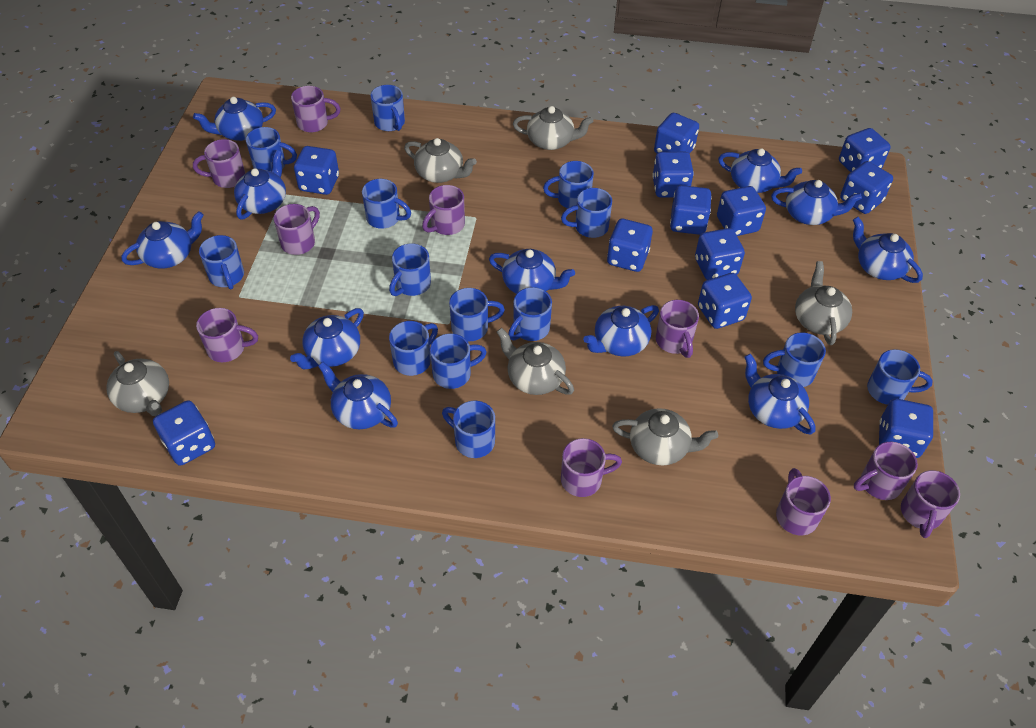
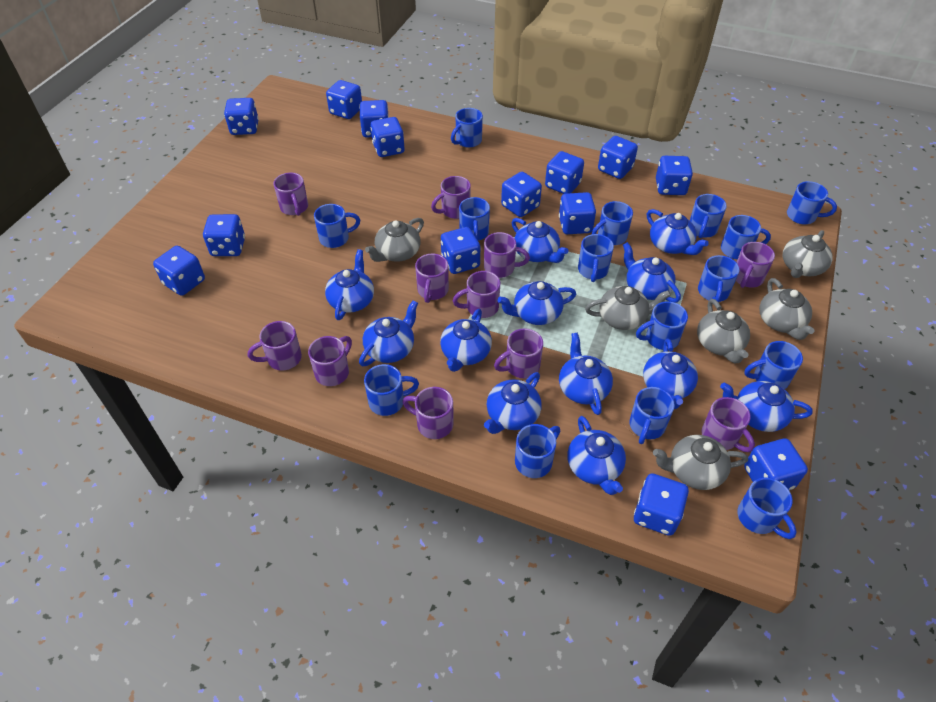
blue dice: 12 -> 14
blue mug: 14 -> 15
blue teapot: 11 -> 12
purple mug: 10 -> 11

